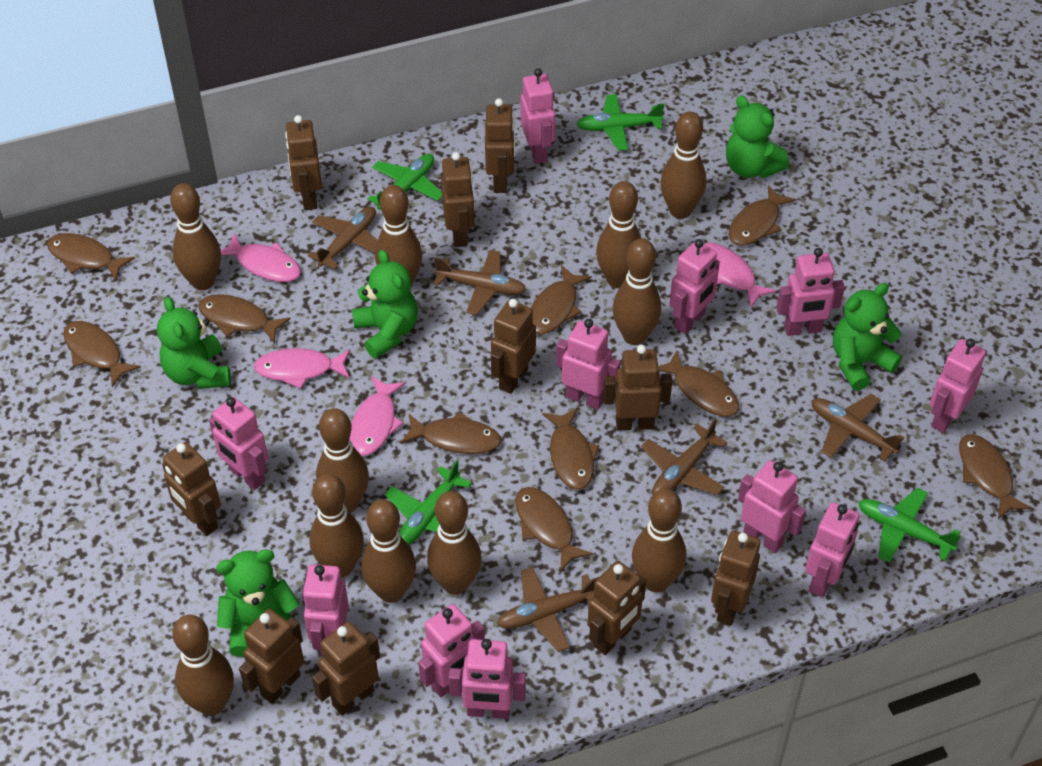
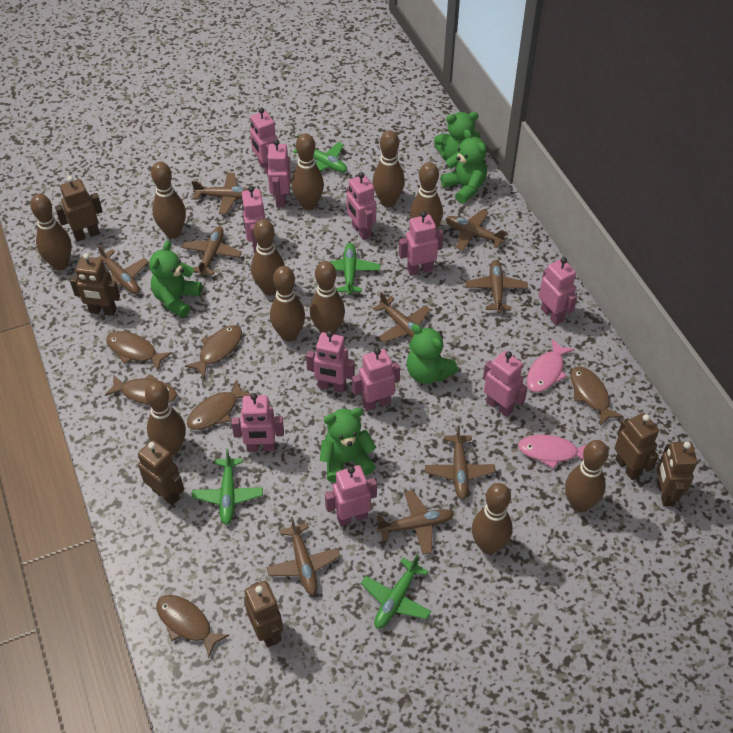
brown fish: 10 -> 6
brown plane: 5 -> 9
brown robot: 10 -> 6
pink fish: 4 -> 2

